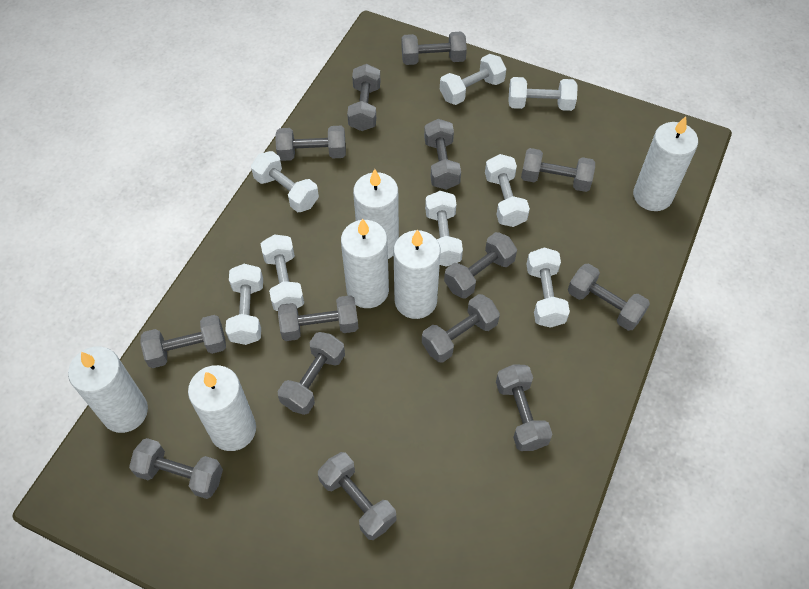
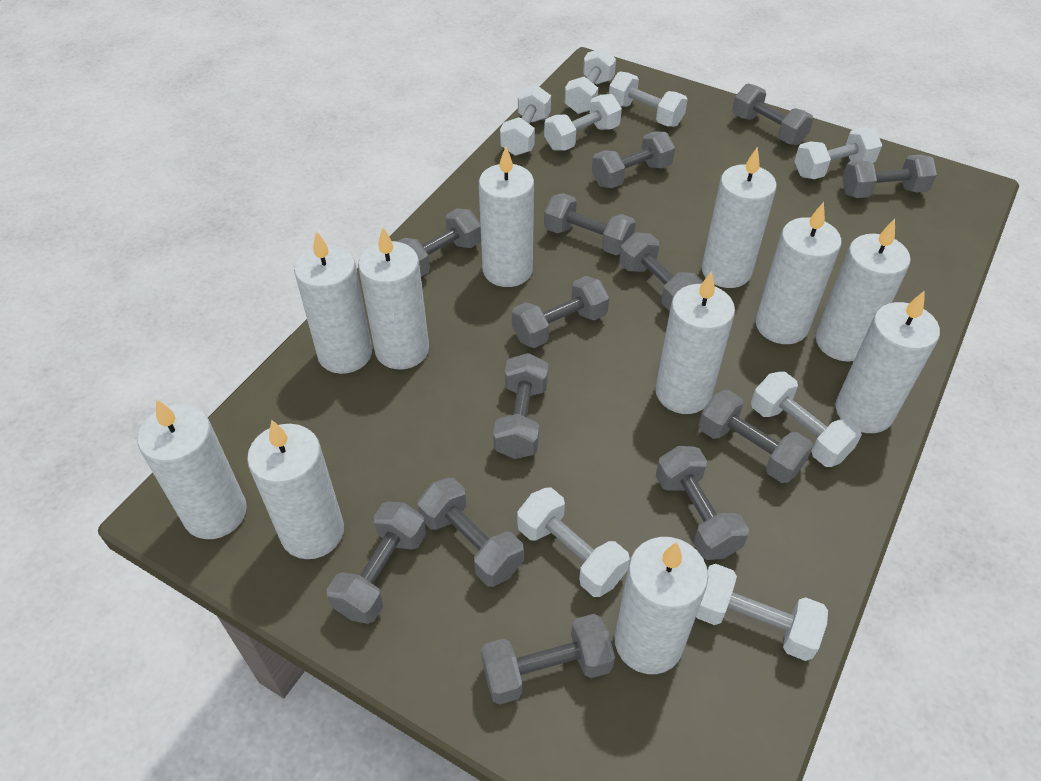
grey dumbbell: 14 -> 13
white candle: 6 -> 11

